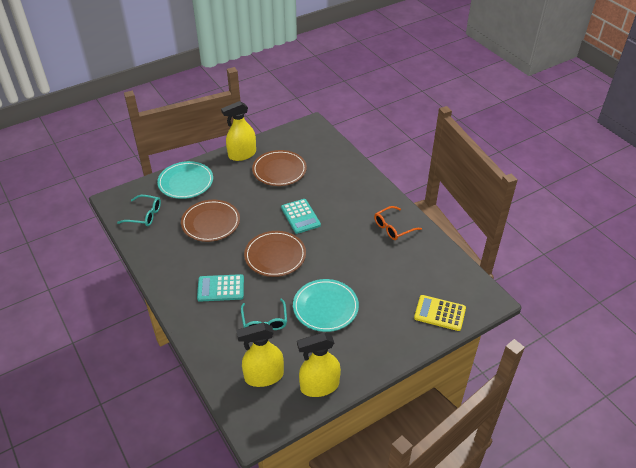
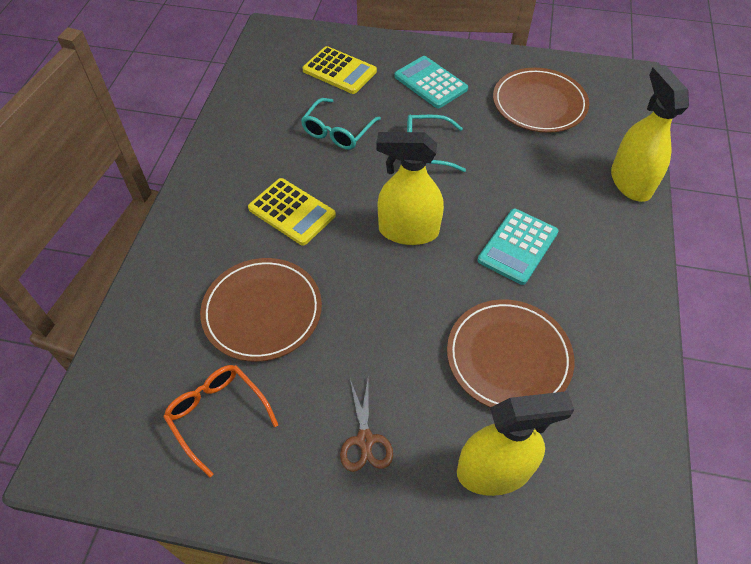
brown scissors: 0 -> 1
turquoise plate: 2 -> 0
yellow calculator: 1 -> 2

